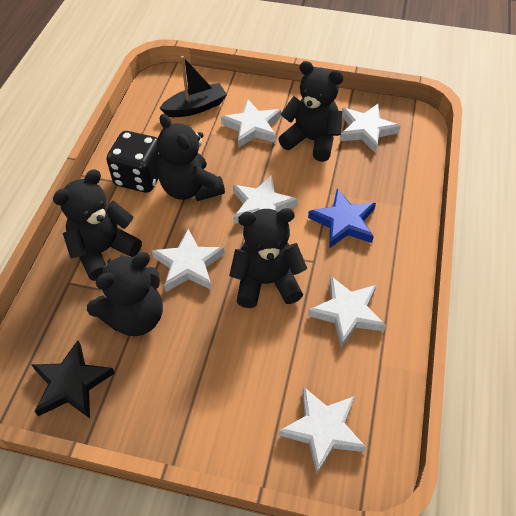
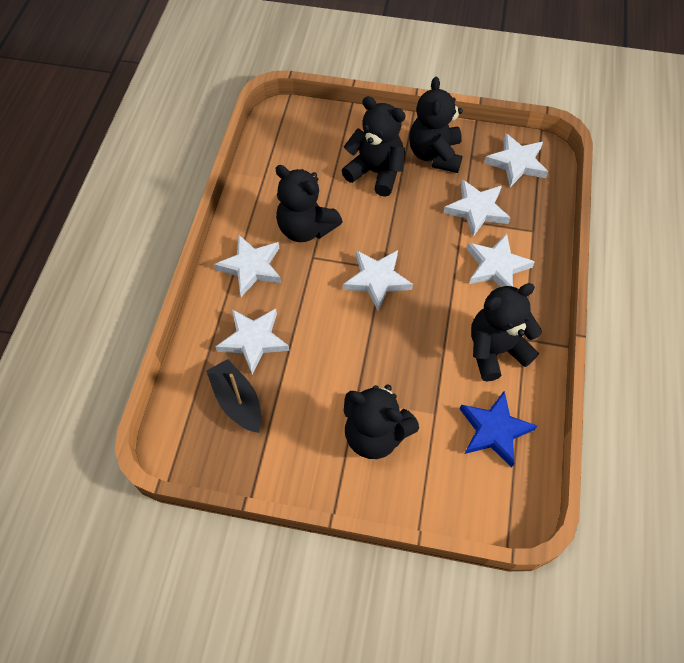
black dice: 1 -> 0
black star: 1 -> 0

